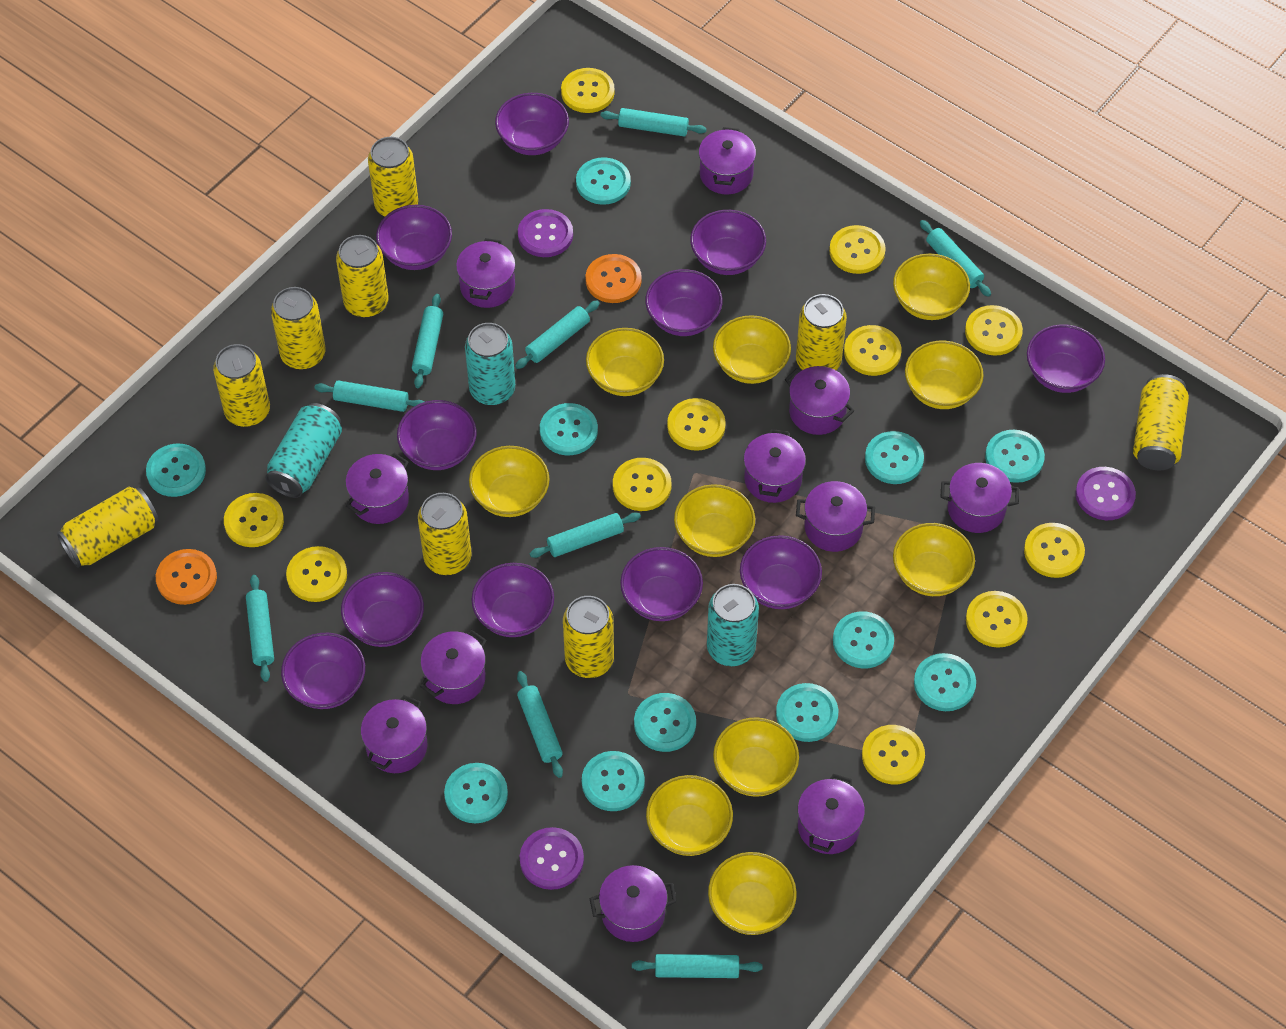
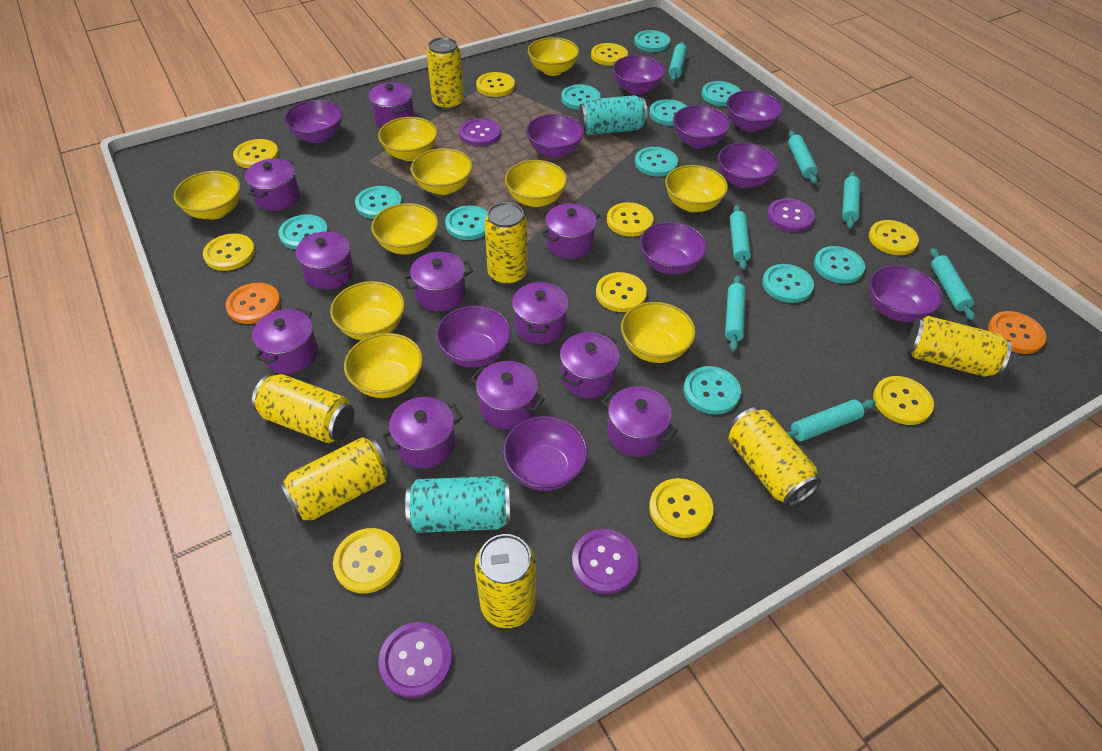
purple bowl: 11 -> 10
purple button: 3 -> 4
turquoise can: 3 -> 2
turquoise rolling pin: 9 -> 7
yellow button: 11 -> 10
yellow can: 9 -> 7

